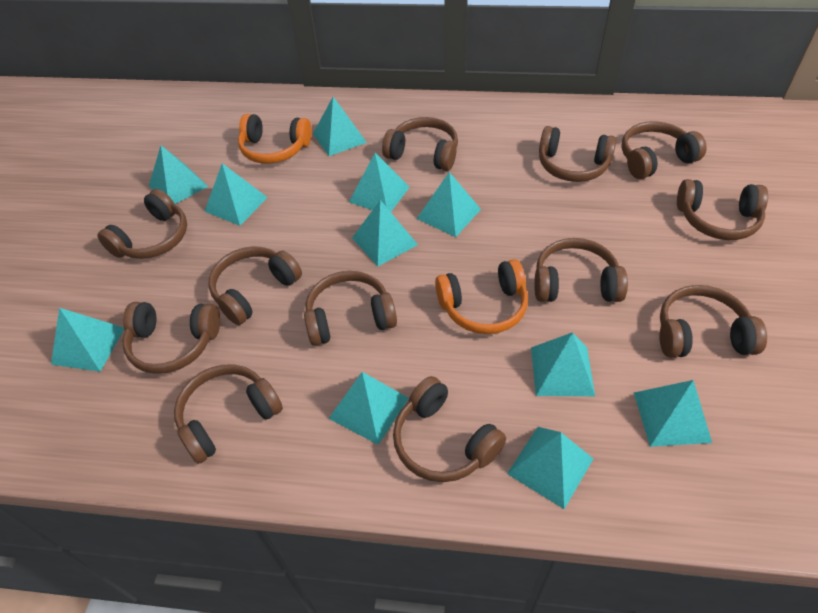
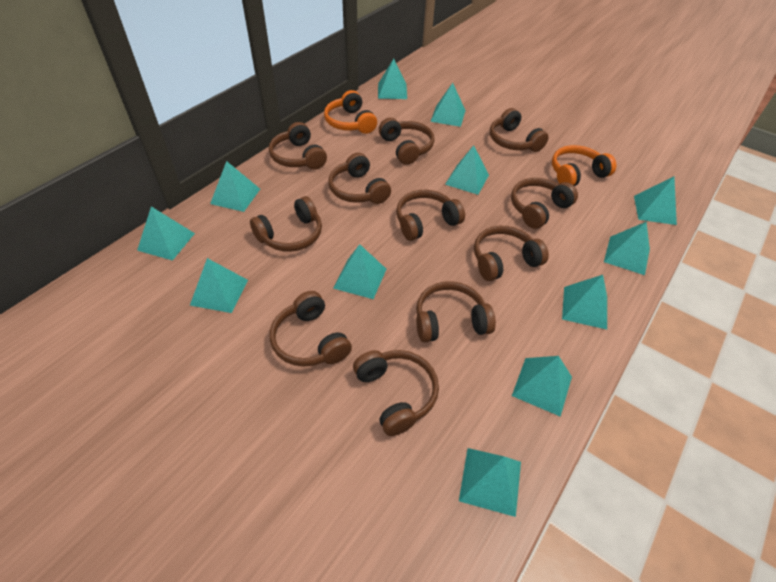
brown headphones: 12 -> 11
turquoise pyramid: 11 -> 12

